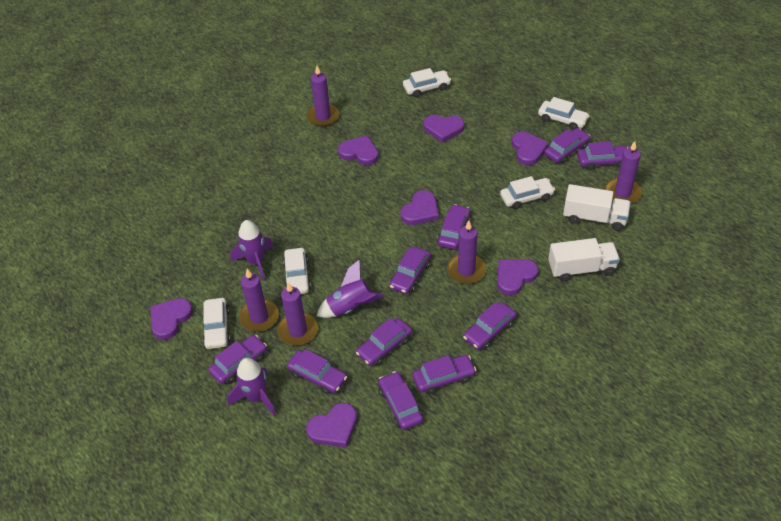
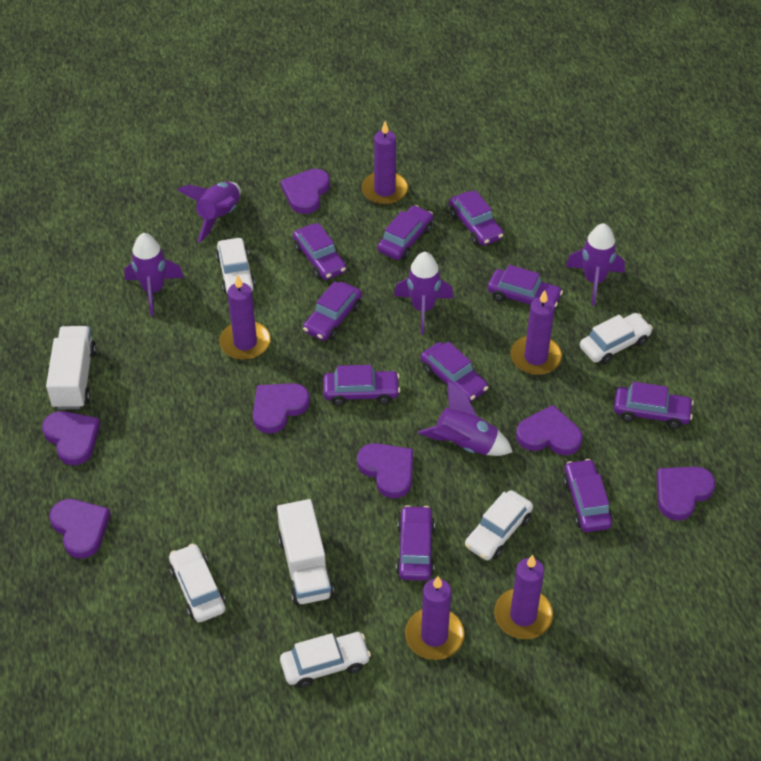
purple rocket: 3 -> 5

